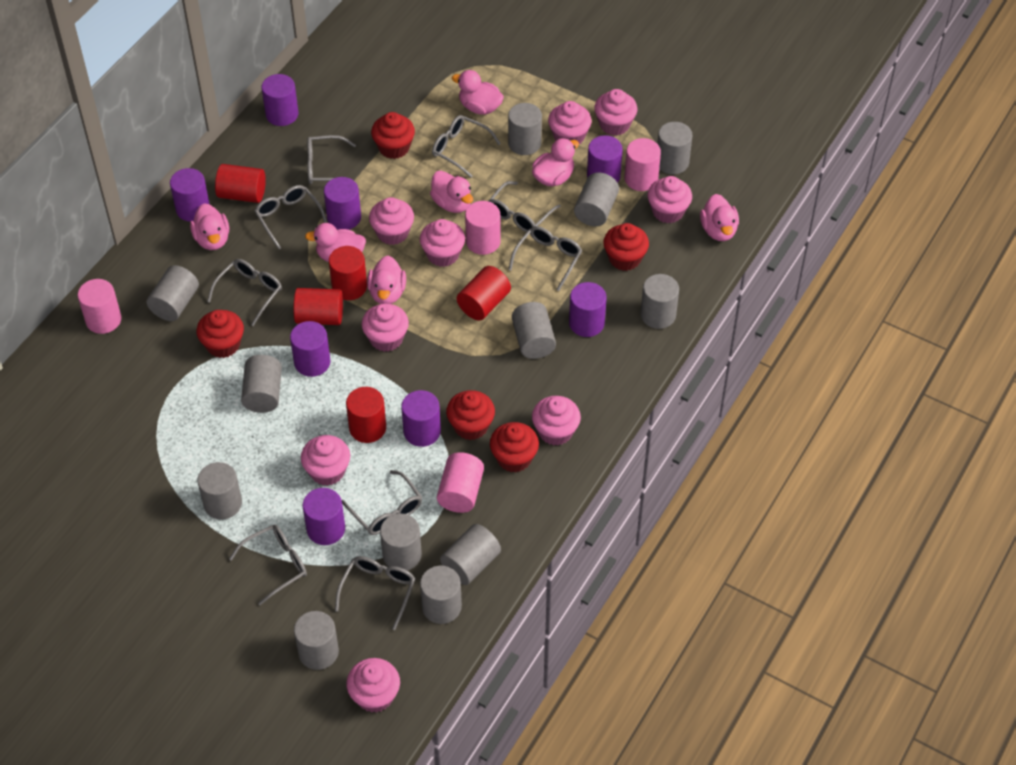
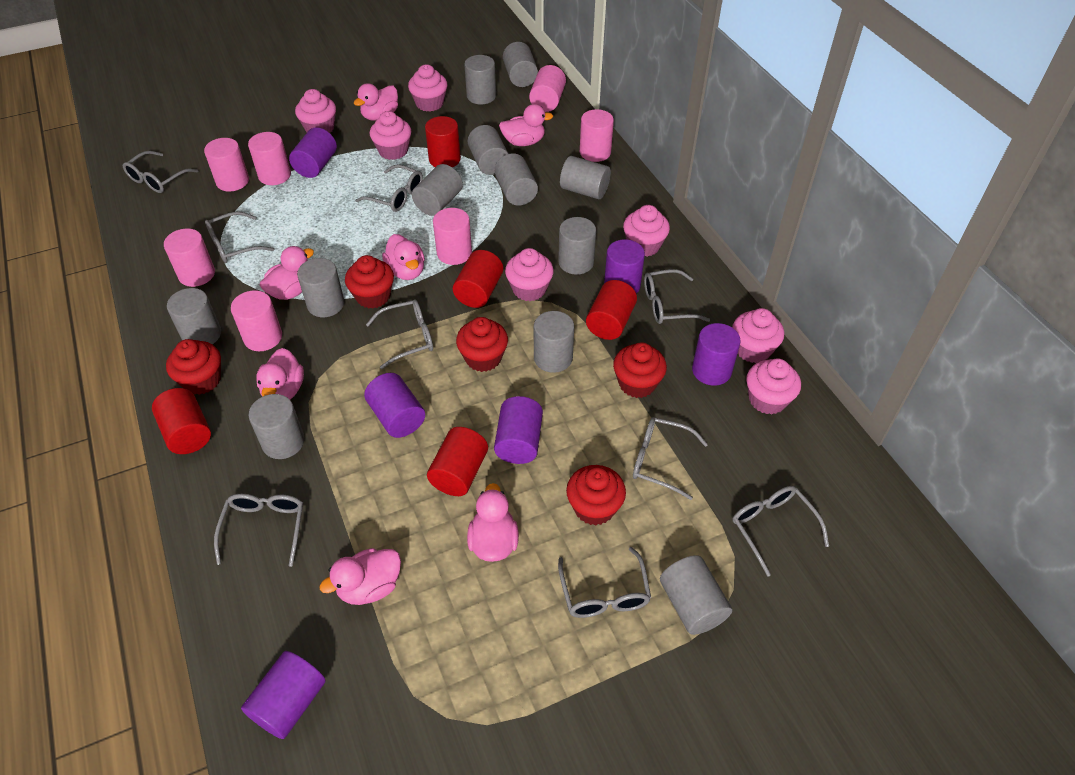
pink cupcake: 9 -> 7
pink cylinder: 4 -> 7
purple cylinder: 8 -> 6

